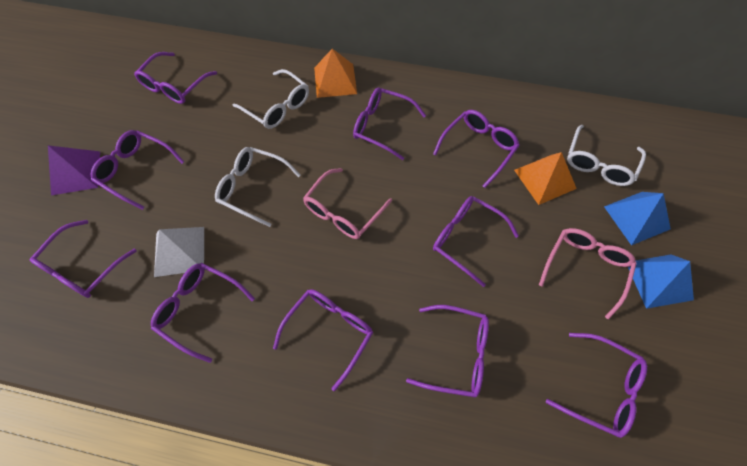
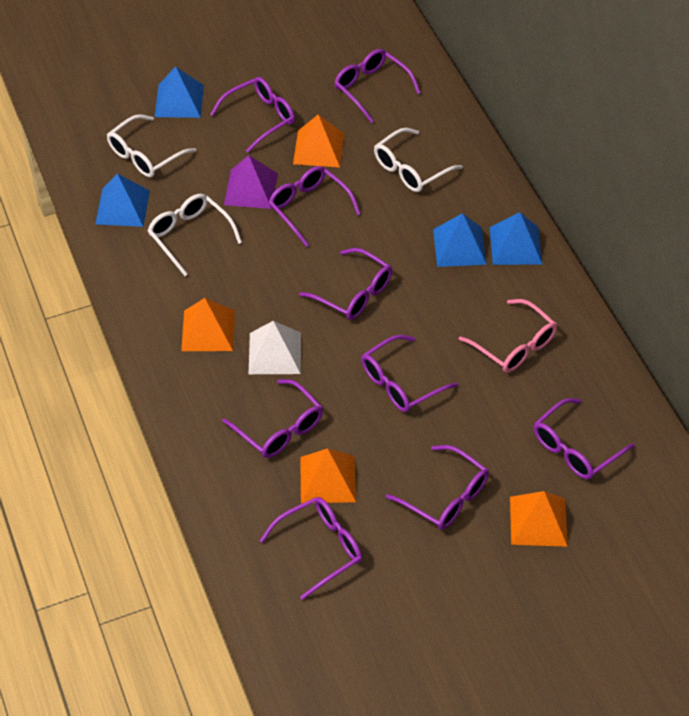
blue pyramid: 2 -> 4
orange pyramid: 2 -> 4
pink glasses: 2 -> 1
purple glasses: 10 -> 9

